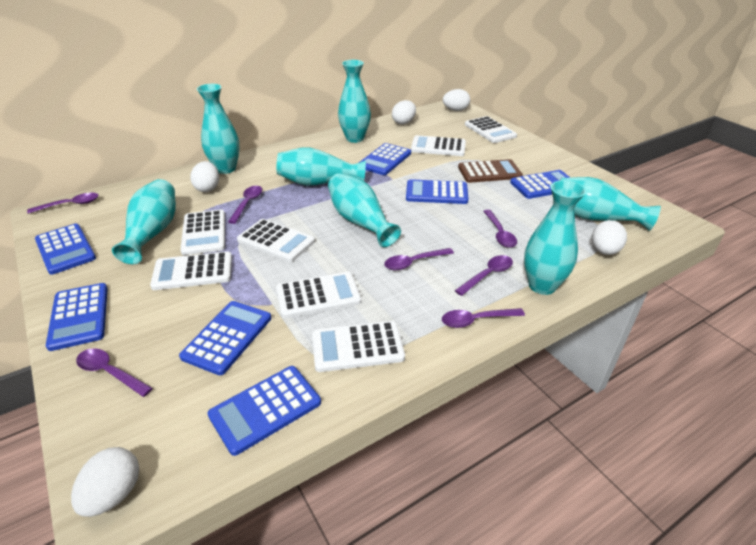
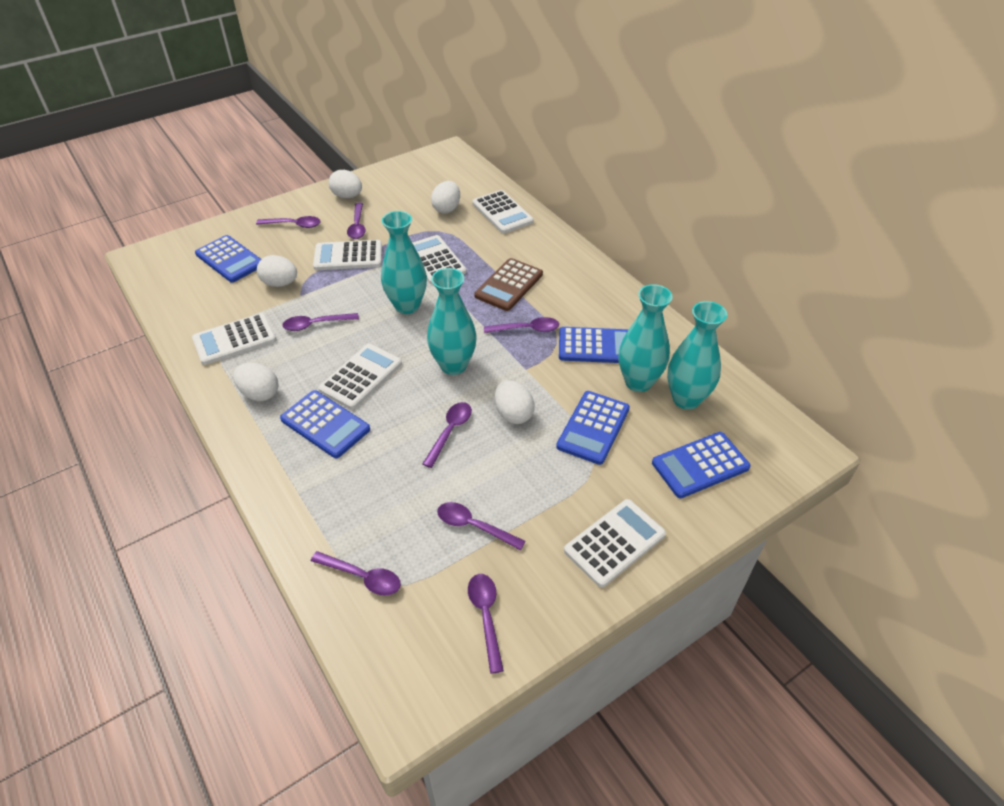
blue calculator: 7 -> 5
purple spoon: 7 -> 8
turquoise vase: 7 -> 4
white calculator: 7 -> 6

